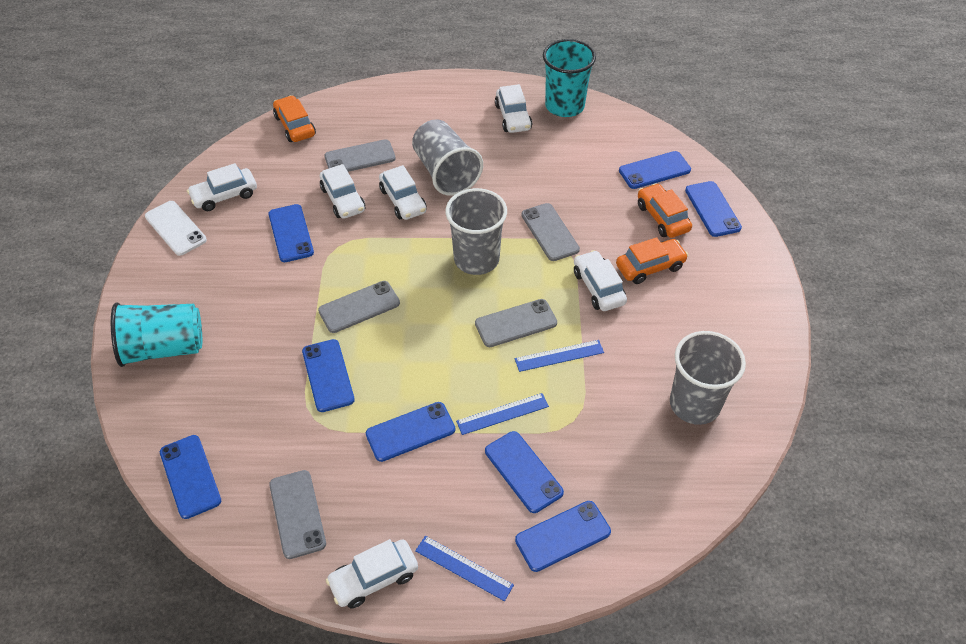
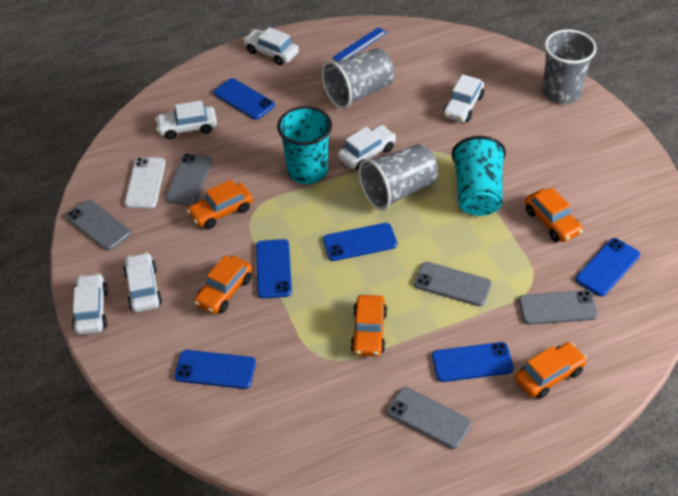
blue phone: 8 -> 6
blue ruler: 3 -> 1
orange car: 3 -> 5

